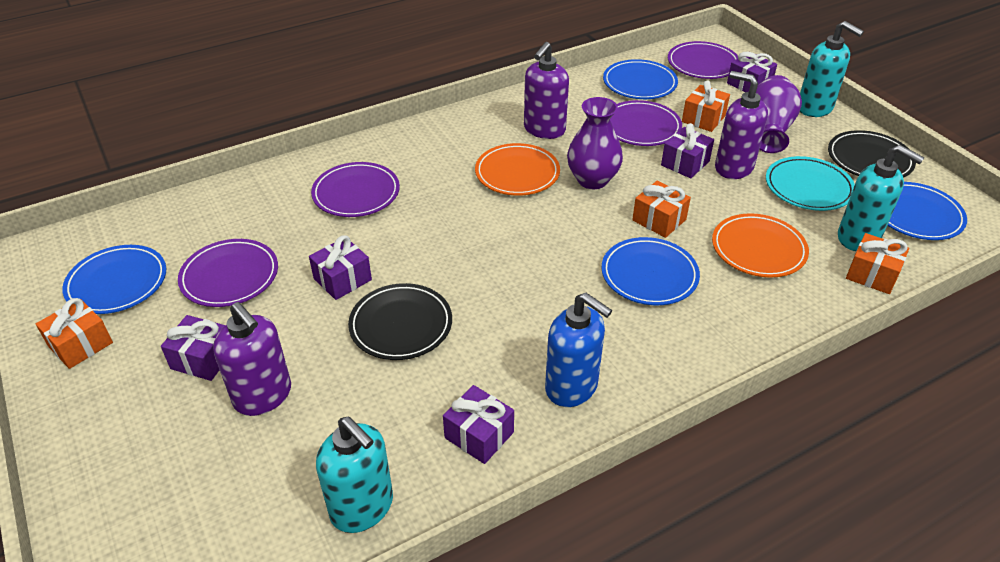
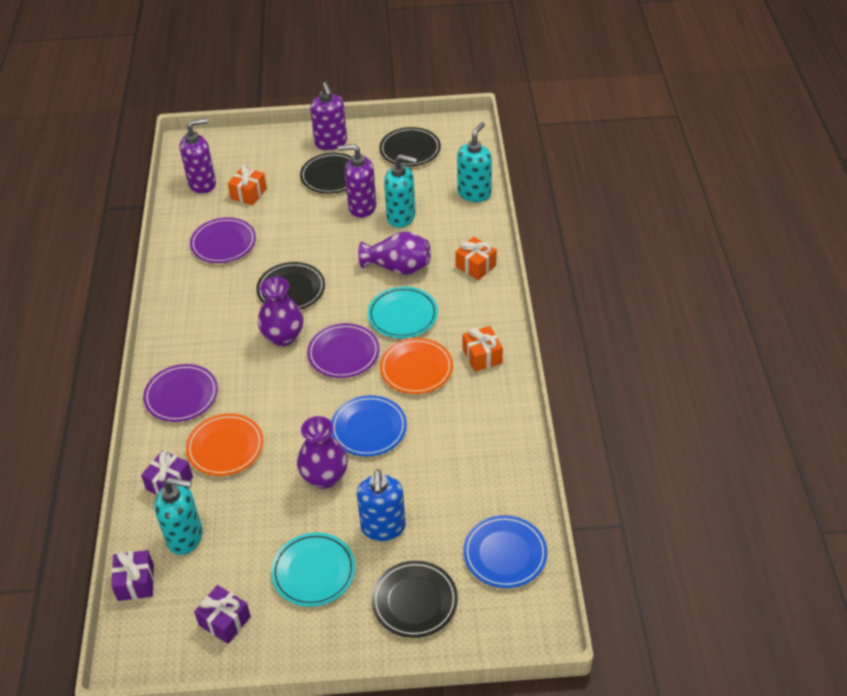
black plate: 2 -> 4
blue plate: 4 -> 2
orange gift: 4 -> 3
purple gift: 5 -> 3
purple plate: 4 -> 3
purple vase: 2 -> 3
turquoise plate: 1 -> 2

